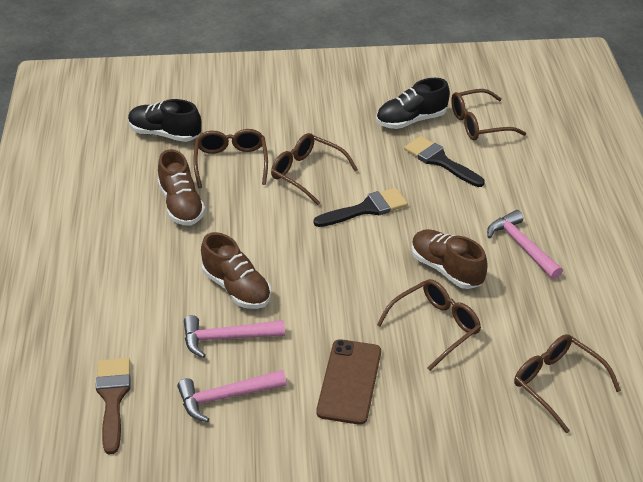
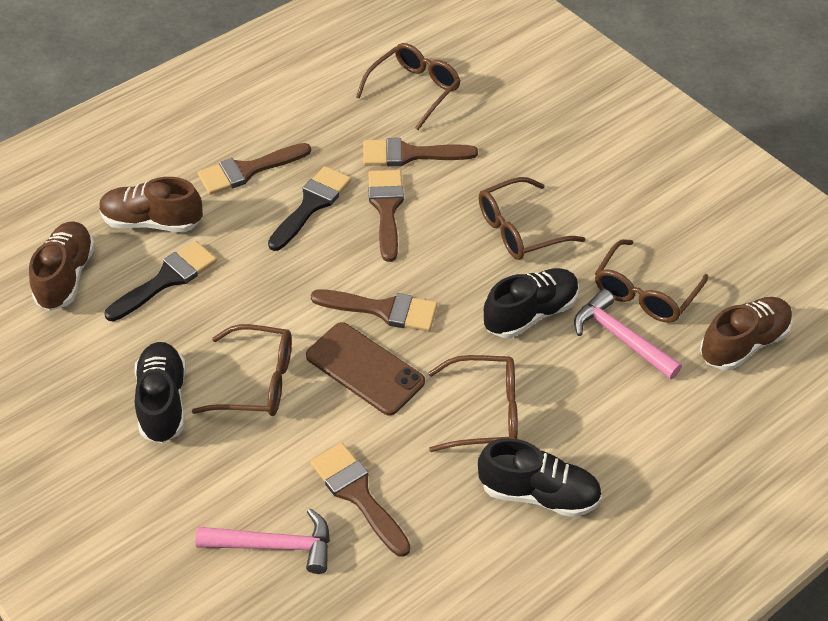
black shoe: 2 -> 3
brown brush: 1 -> 5
pink hammer: 3 -> 2

